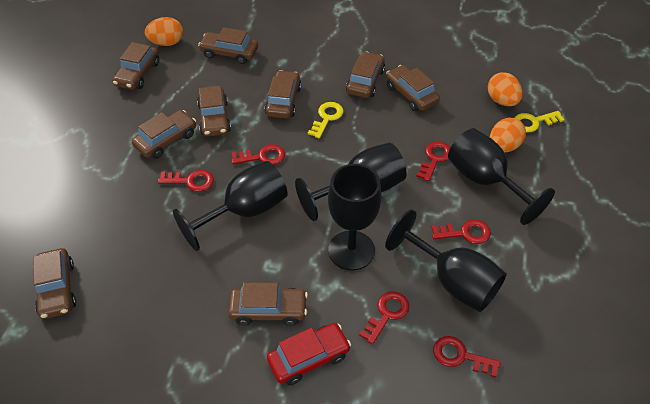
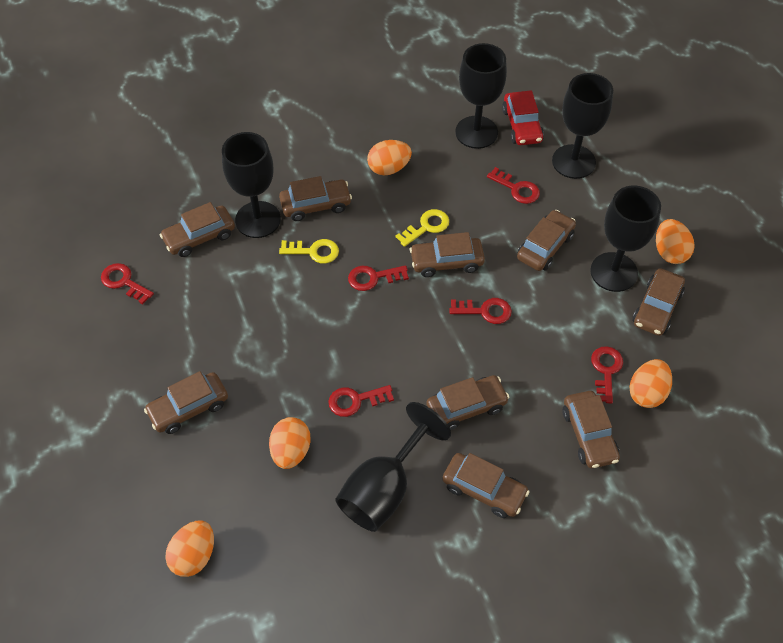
orange egg: 3 -> 5

